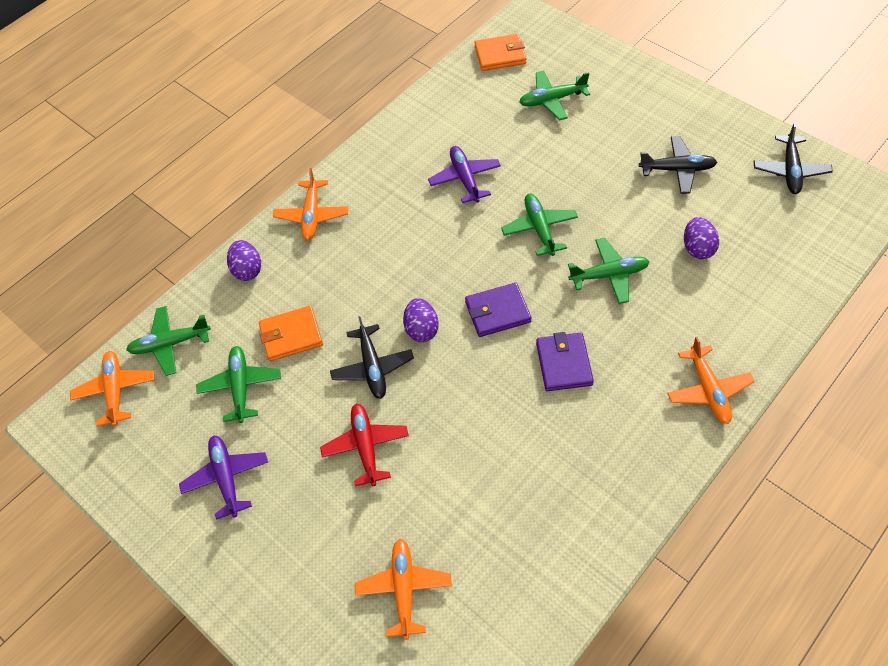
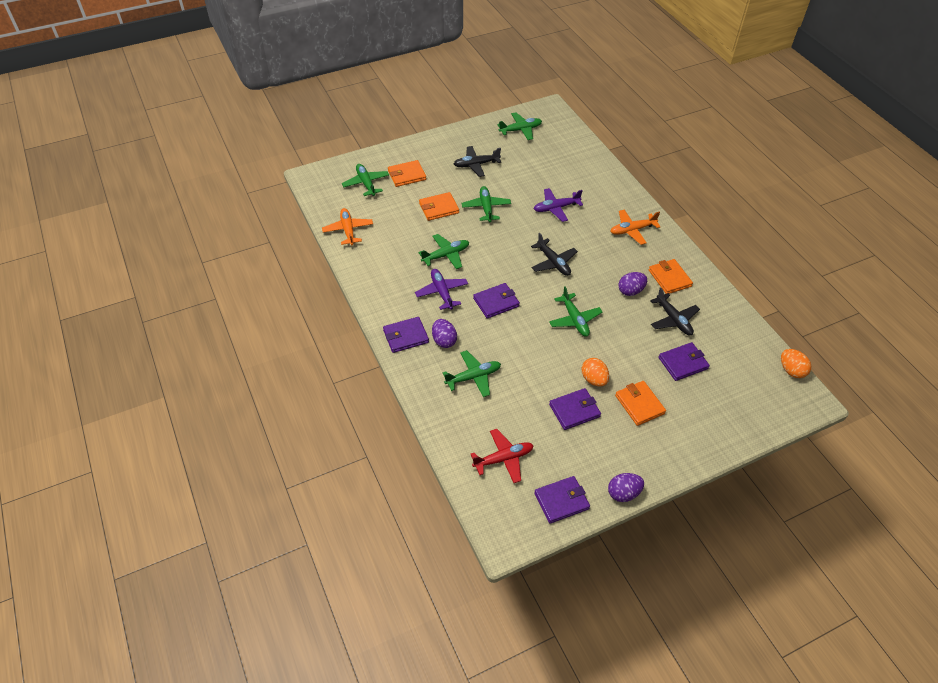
green plane: 5 -> 6
orange egg: 0 -> 2
orange plane: 4 -> 2
orange wallet: 2 -> 4
purple wallet: 2 -> 5

